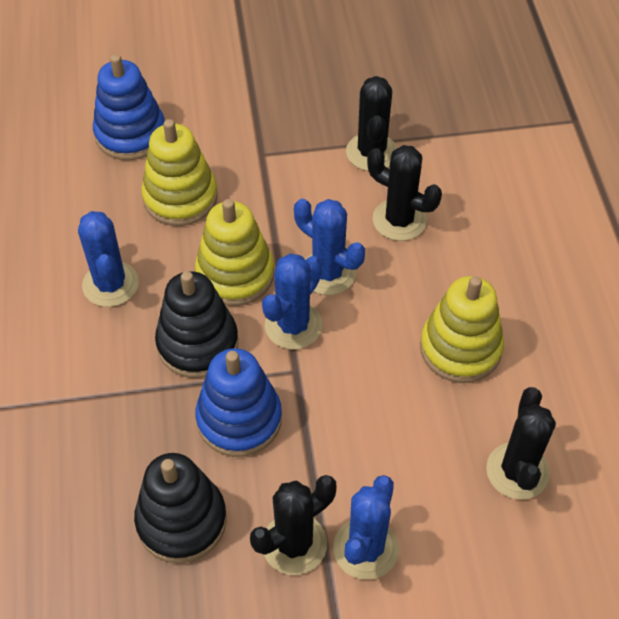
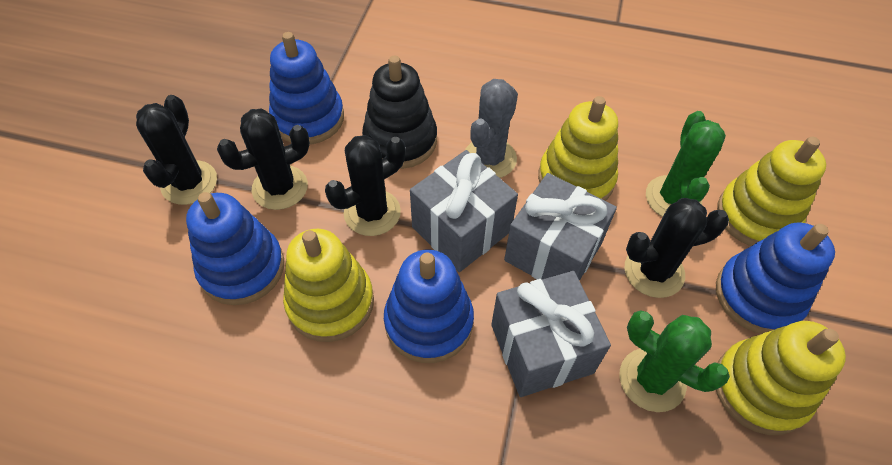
black stacking toy: 2 -> 1
blue cactus: 4 -> 0
blue stacking toy: 2 -> 4
green cactus: 0 -> 2
grey cactus: 0 -> 1
grey gift: 0 -> 3
yellow stacking toy: 3 -> 4

